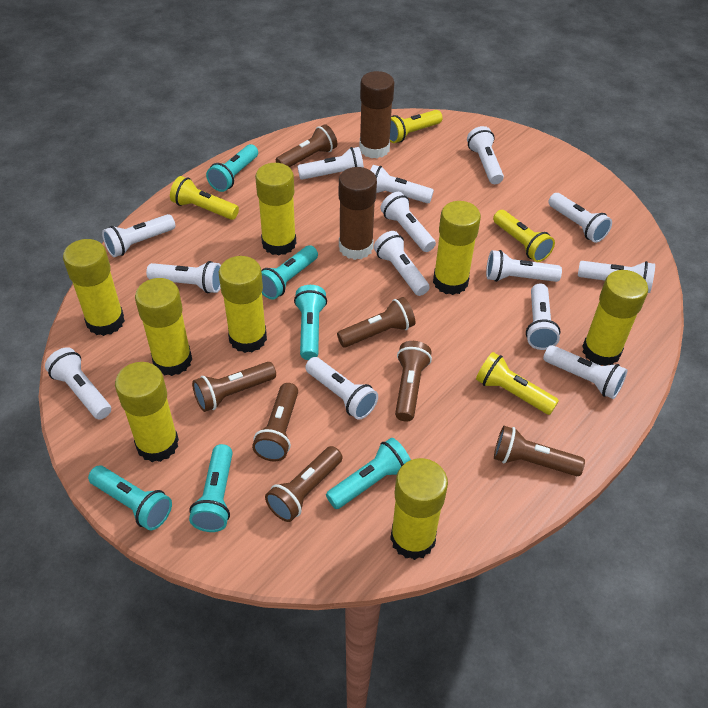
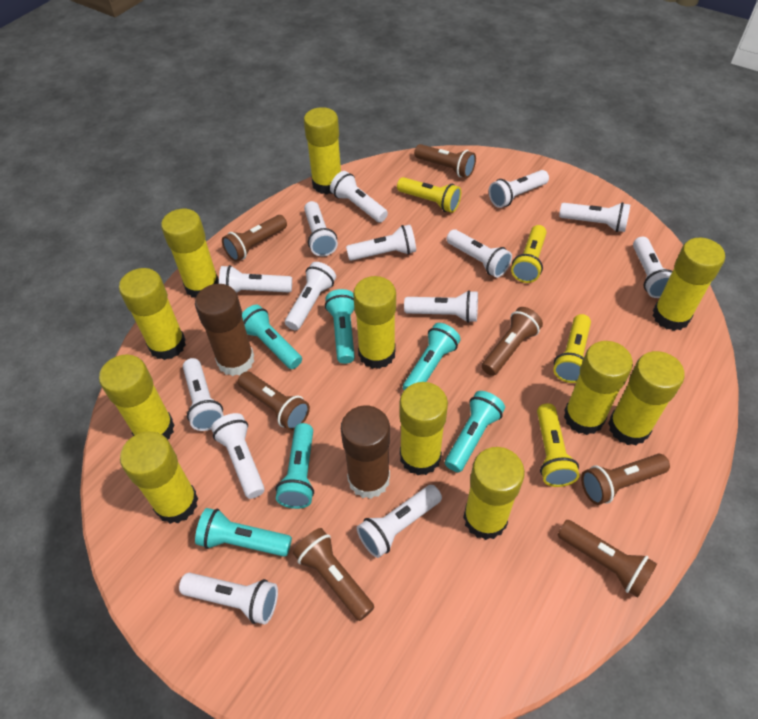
yellow glue stick: 8 -> 11

